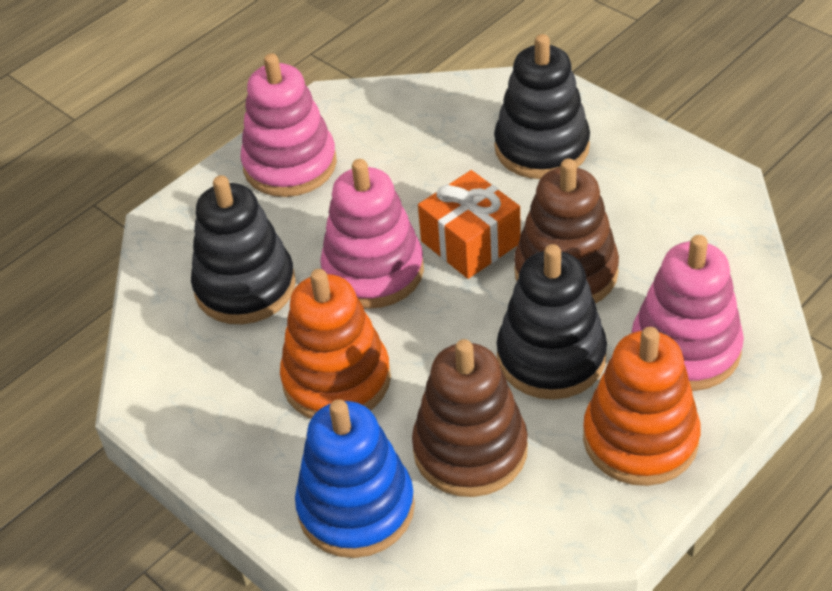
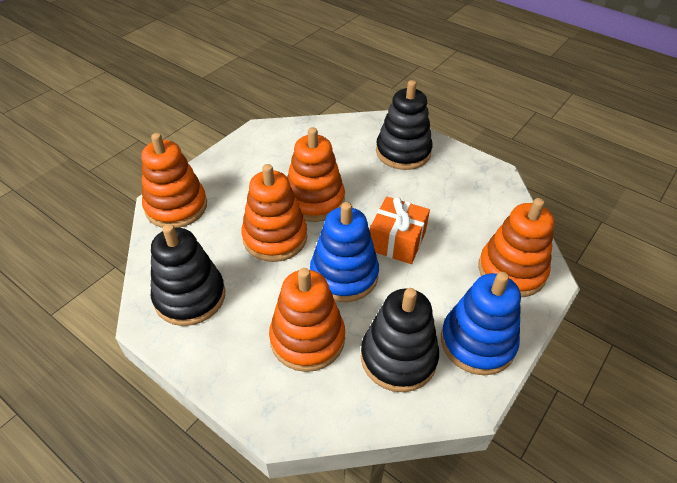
blue stacking toy: 1 -> 2
brown stacking toy: 2 -> 0
orange stacking toy: 2 -> 5
pink stacking toy: 3 -> 0

